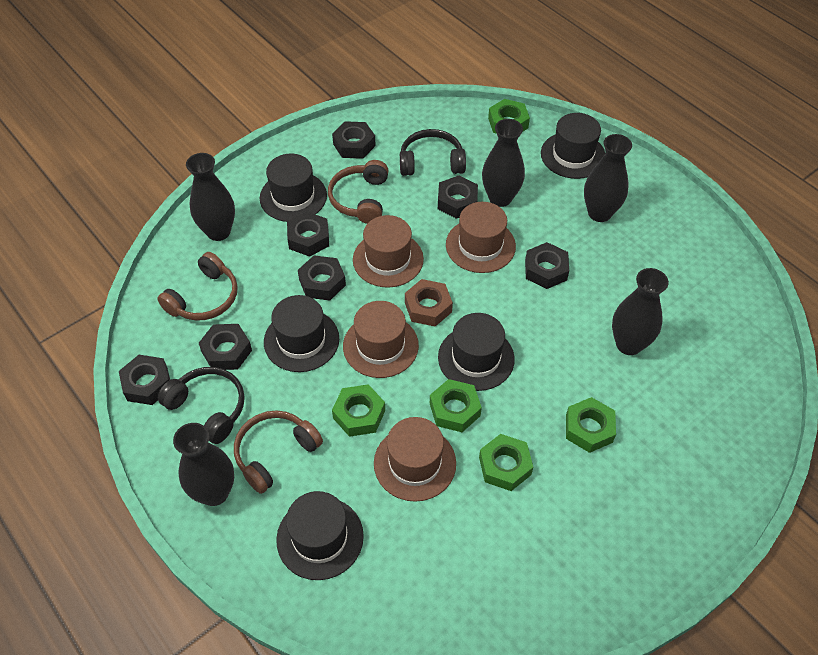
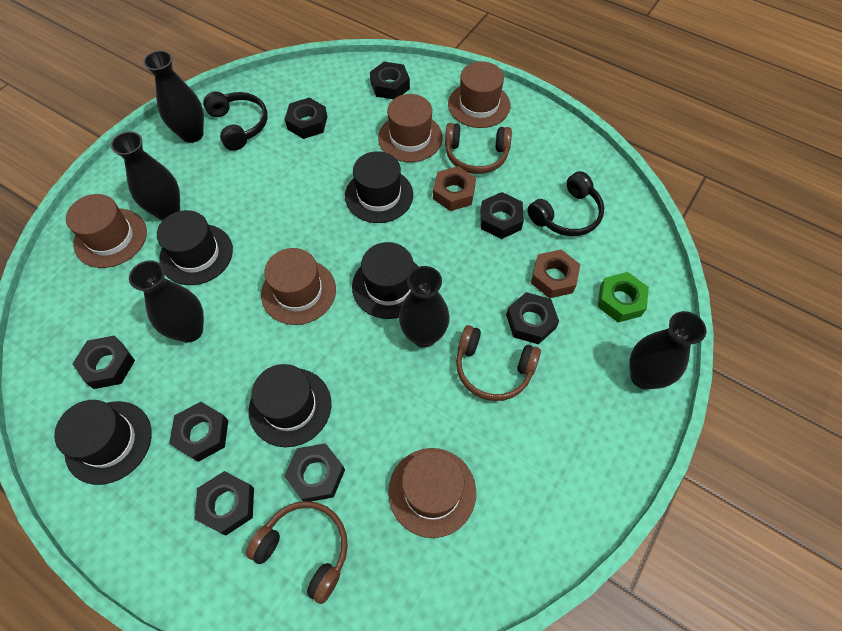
black nut: 7 -> 8
brown hat: 4 -> 5
brown nut: 1 -> 2
green nut: 5 -> 1

